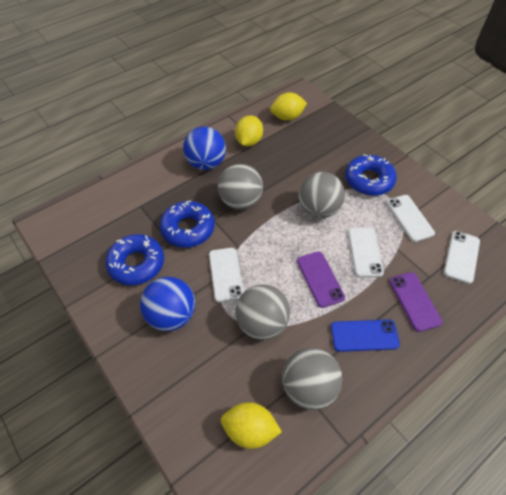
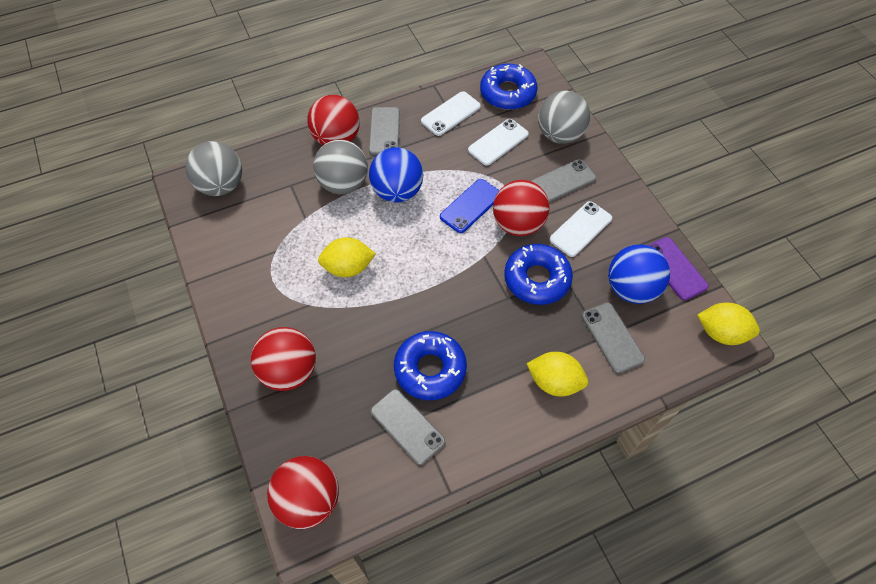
grey ball: 4 -> 3
grey phone: 0 -> 4
purple phone: 2 -> 1
red ball: 0 -> 4
white phone: 4 -> 3

